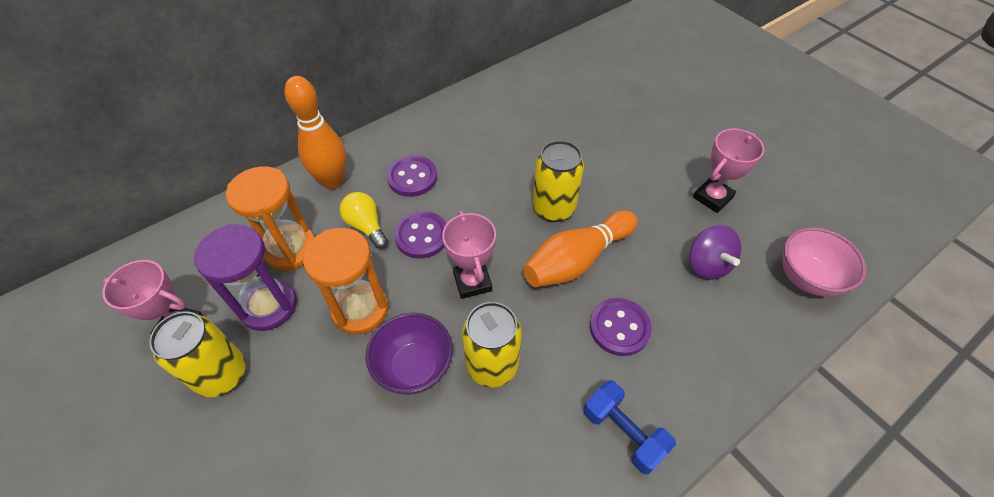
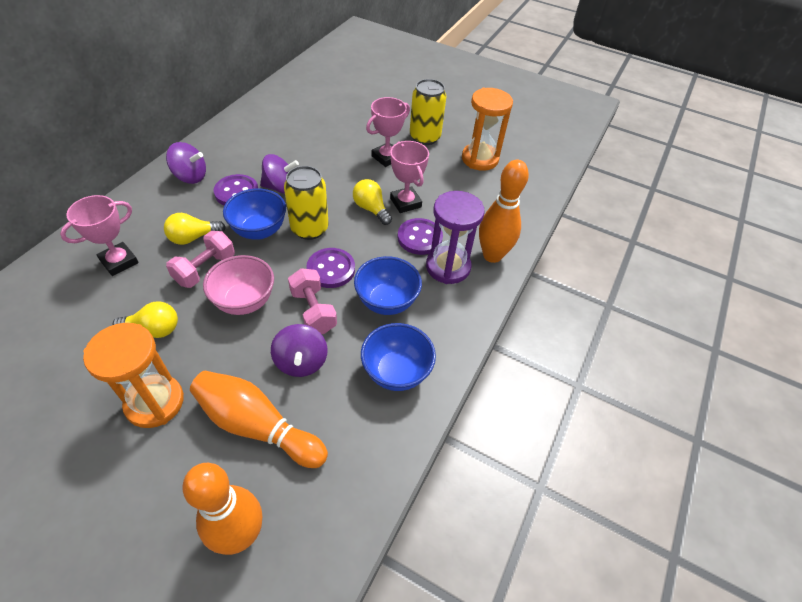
blue bowl: 0 -> 3
blue dumbbell: 1 -> 0
orange bowling pin: 2 -> 3
pink dumbbell: 0 -> 2
purple bowl: 1 -> 0
purple spinning top: 1 -> 3
yellow can: 3 -> 2
yellow light bulb: 1 -> 3

